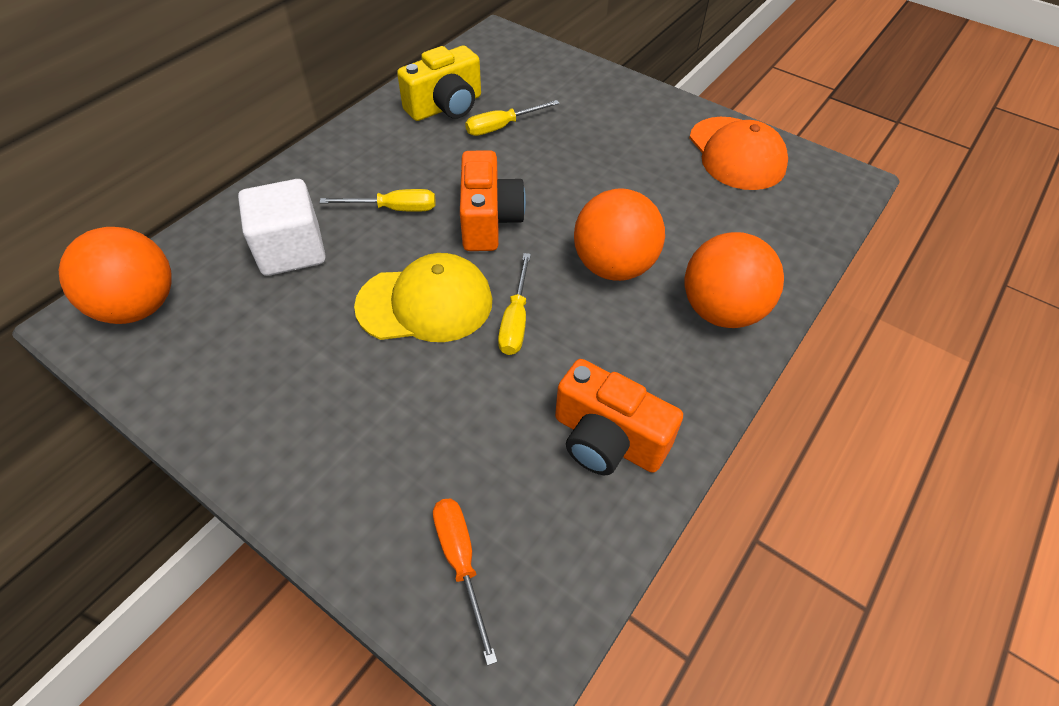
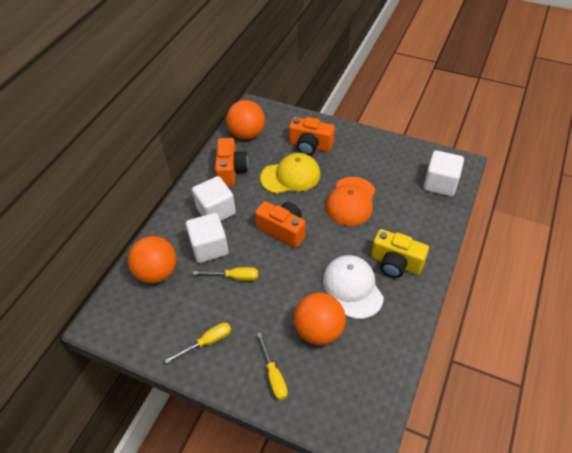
orange camera: 2 -> 3
orange screwdriver: 1 -> 0
white cap: 0 -> 1
white cube: 1 -> 3

